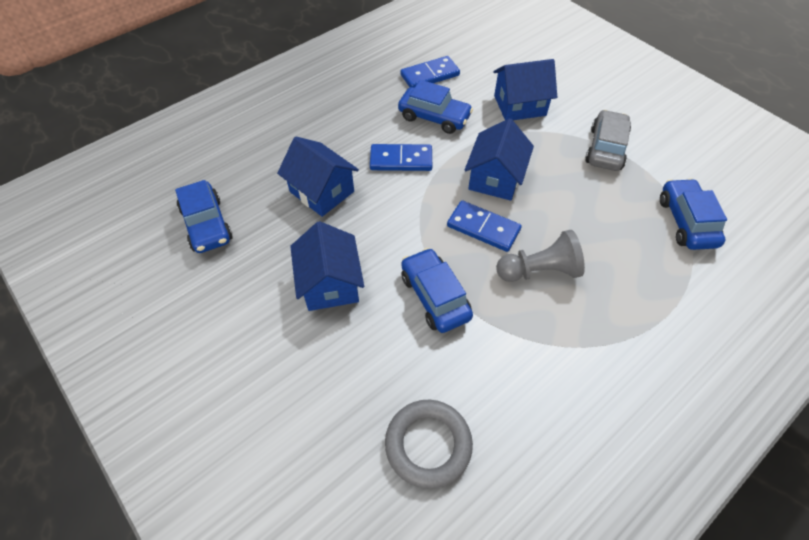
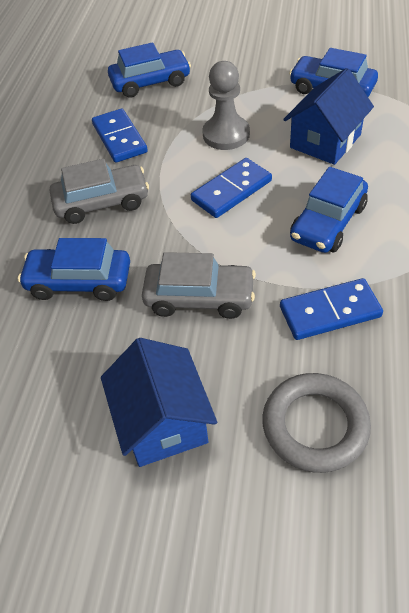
blue house: 4 -> 2
grey car: 1 -> 2

